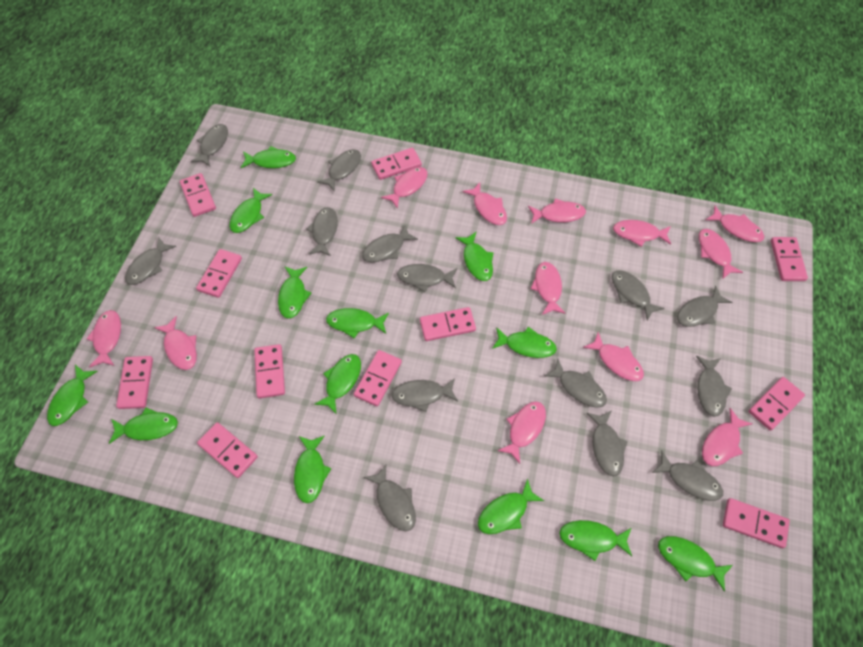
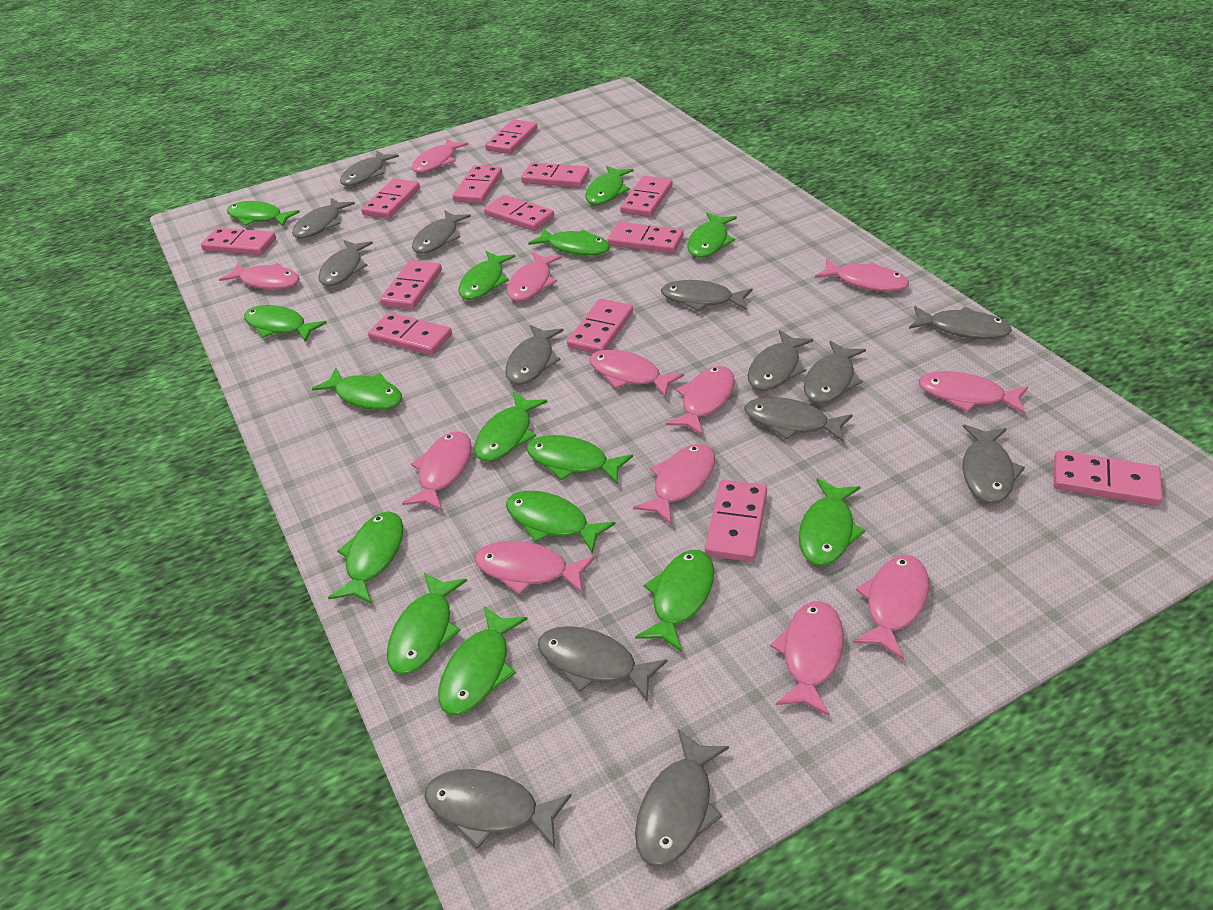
green fish: 13 -> 15
pink domino: 11 -> 13

